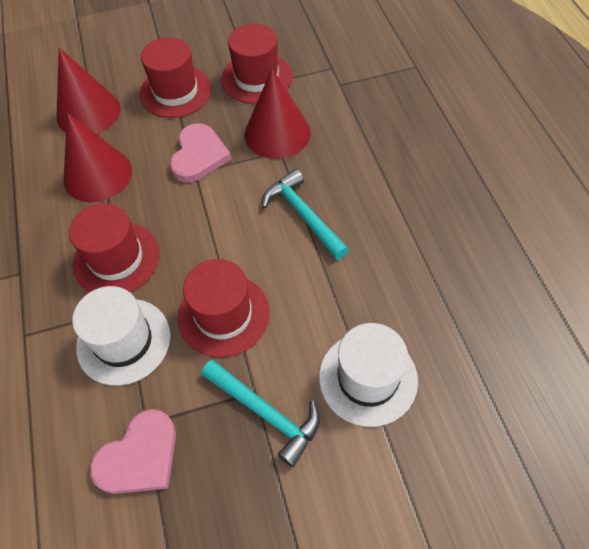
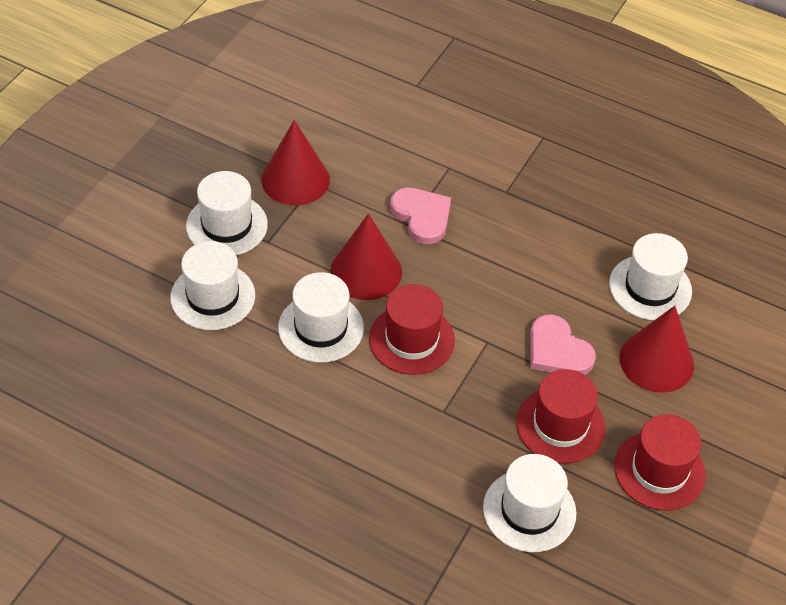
red hat: 4 -> 3
turquoise hammer: 2 -> 0
white hat: 2 -> 5

